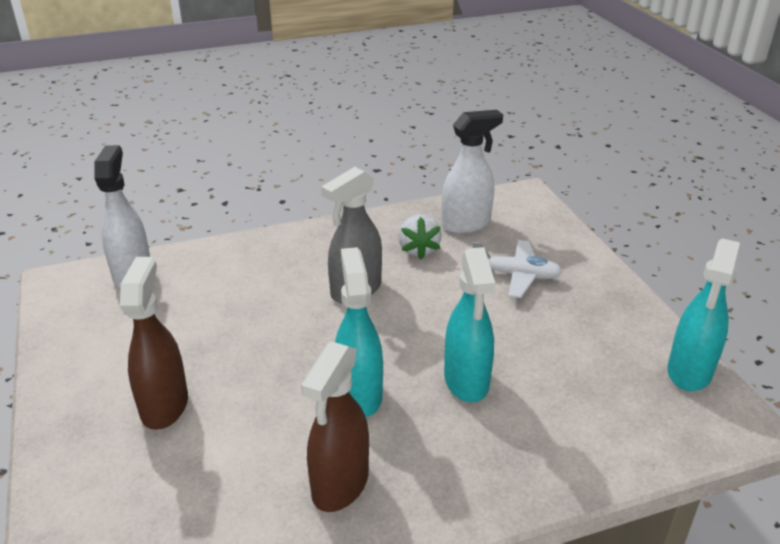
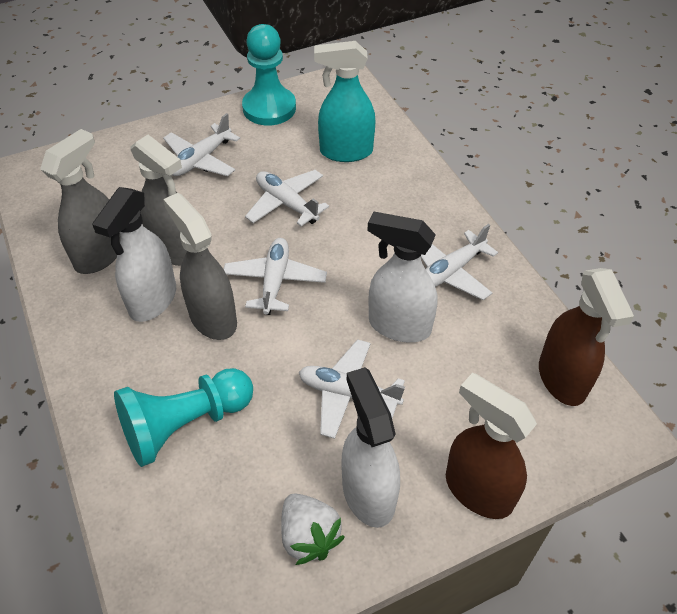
grey spray bottle: 1 -> 3
turquoise pawn: 0 -> 2
turquoise spray bottle: 3 -> 1
white plane: 1 -> 5
white spray bottle: 2 -> 3

